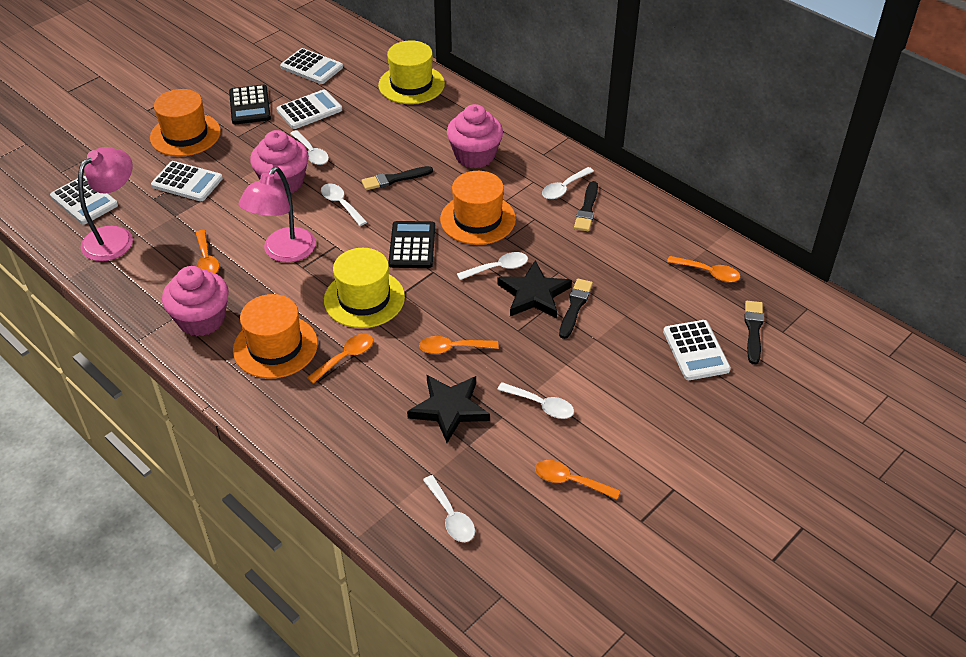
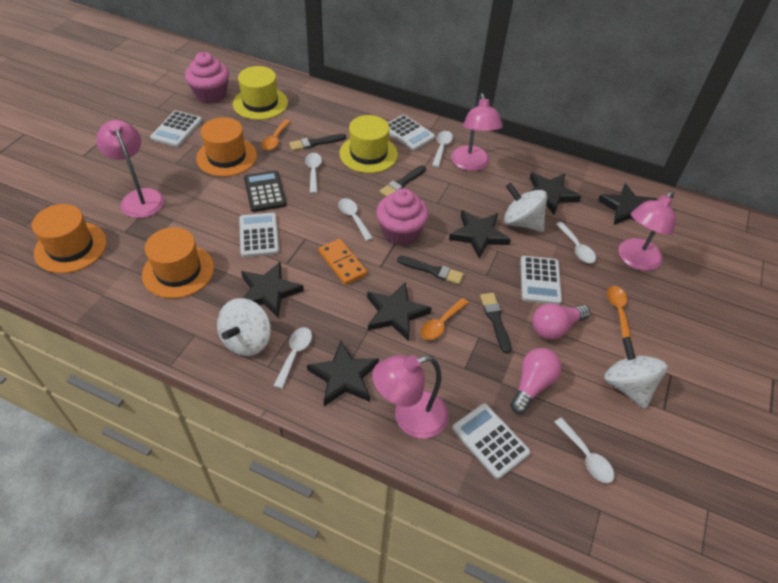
black calculator: 2 -> 1
black star: 2 -> 6
orange domino: 0 -> 1
orange spoon: 5 -> 3
pink cupcake: 3 -> 2
pink lamp: 2 -> 4
pink light bulb: 0 -> 2
white spinning top: 0 -> 3

